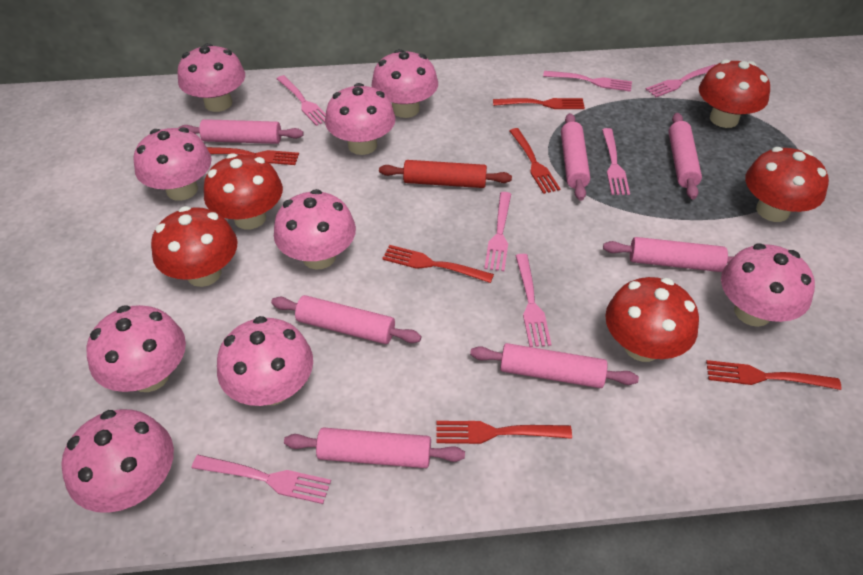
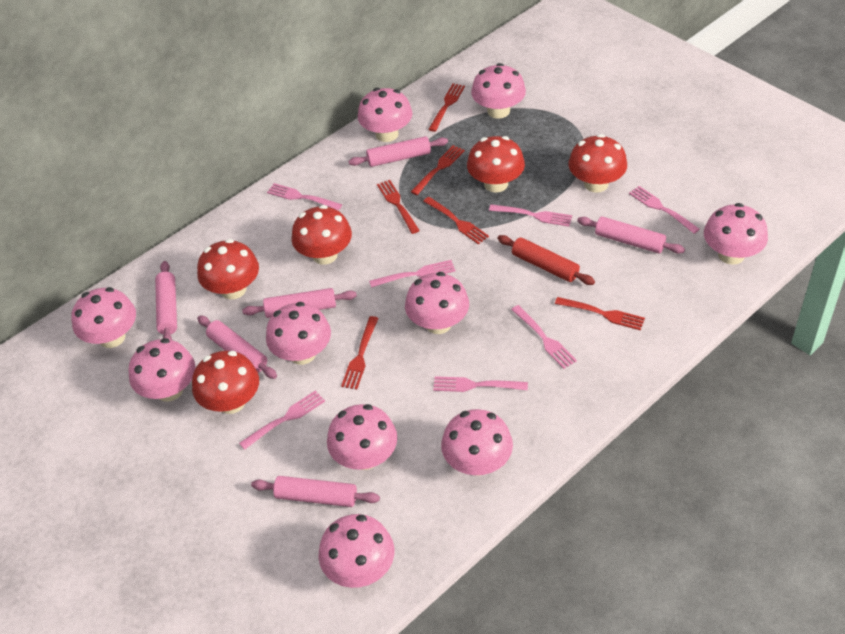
pink mushroom: 9 -> 10
pink rolling pin: 7 -> 6

